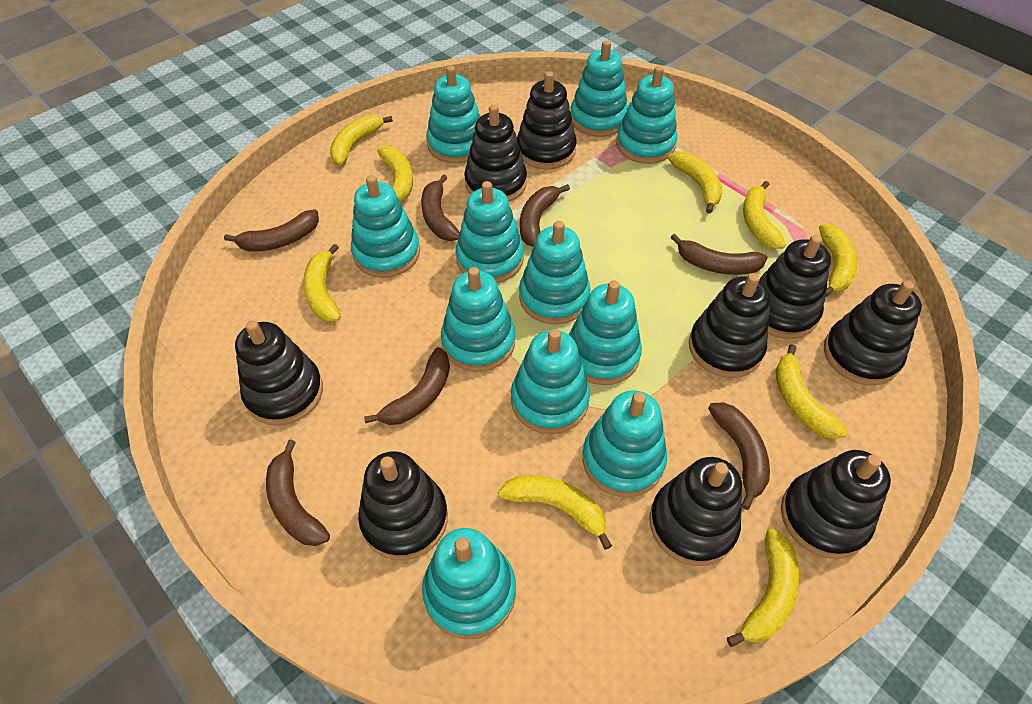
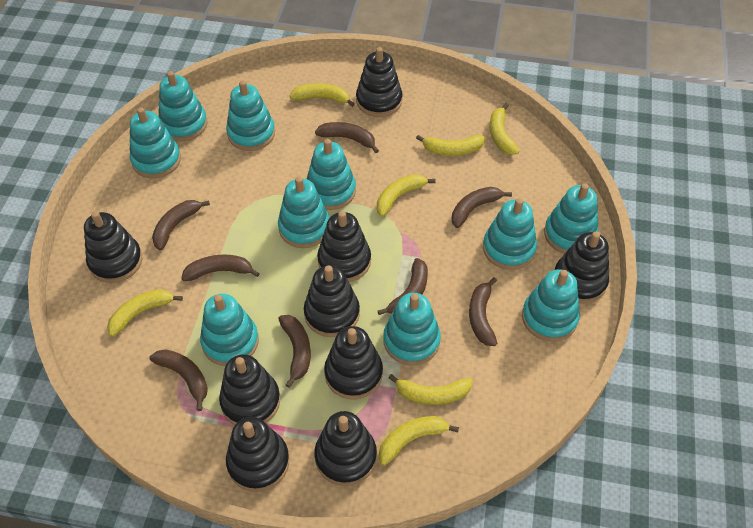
brown banana: 7 -> 8
turquoise stacking toy: 11 -> 10
yellow banana: 9 -> 7

